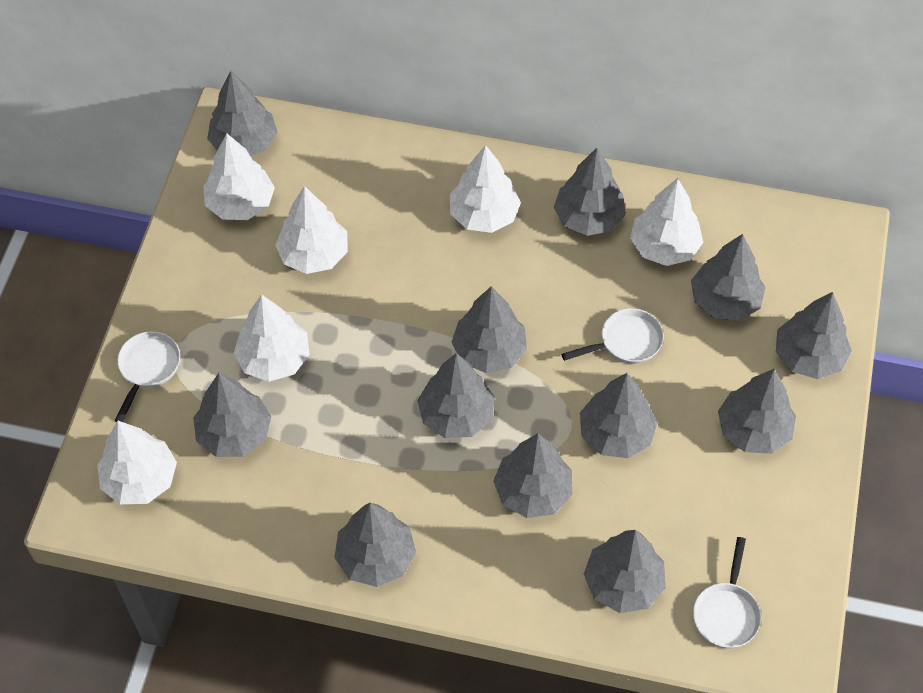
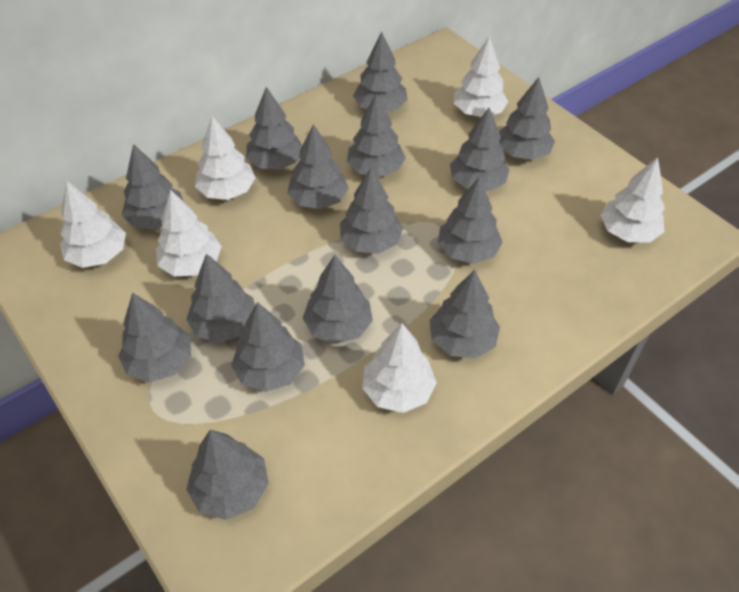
grey tree: 12 -> 15
white pan: 3 -> 0

